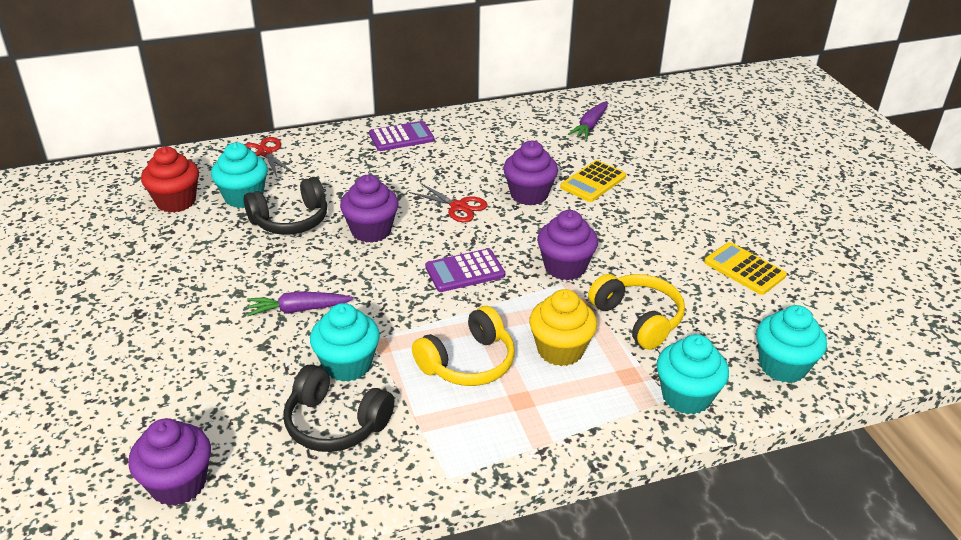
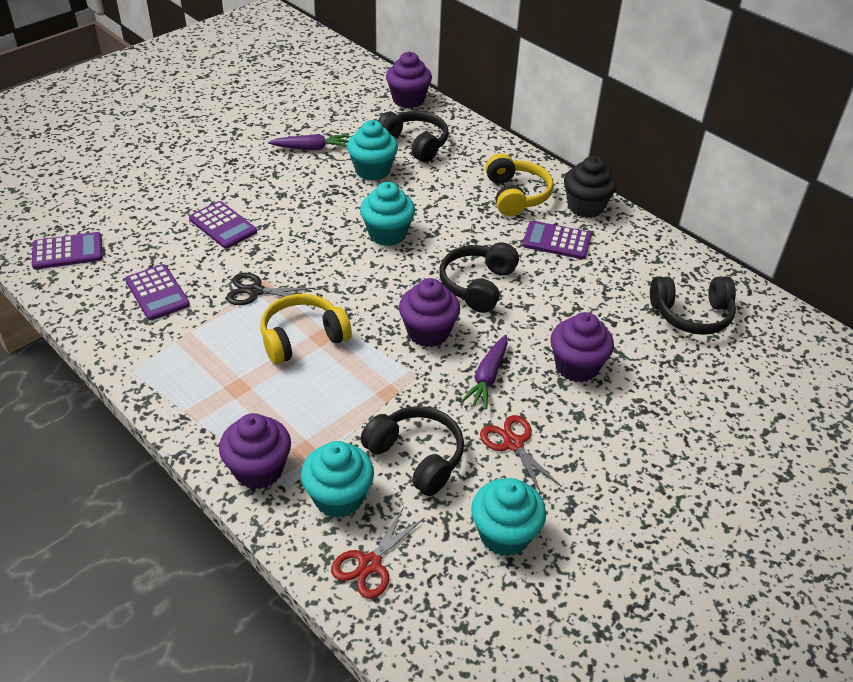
black cupcake: 0 -> 1
black headphones: 2 -> 4
black scissors: 0 -> 1
purple calculator: 2 -> 4
red cupcake: 1 -> 0
yellow calculator: 2 -> 0
yellow cupcake: 1 -> 0

